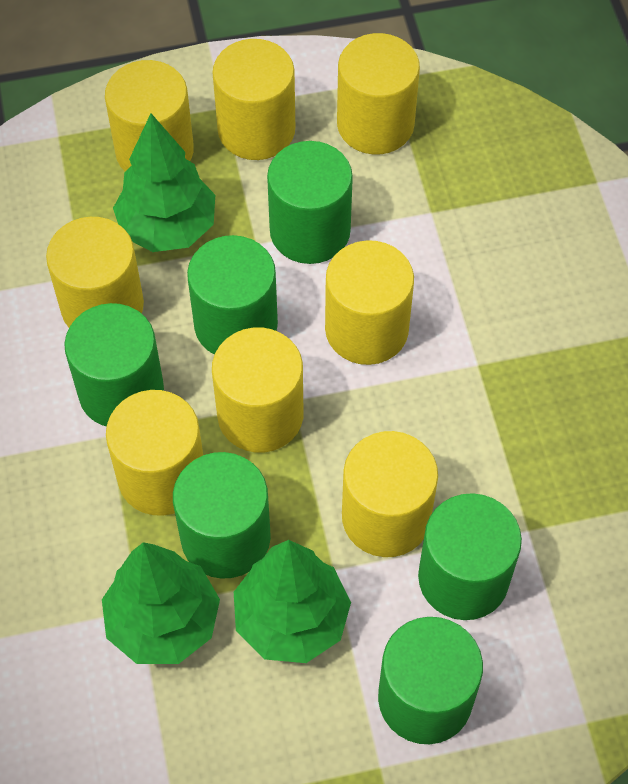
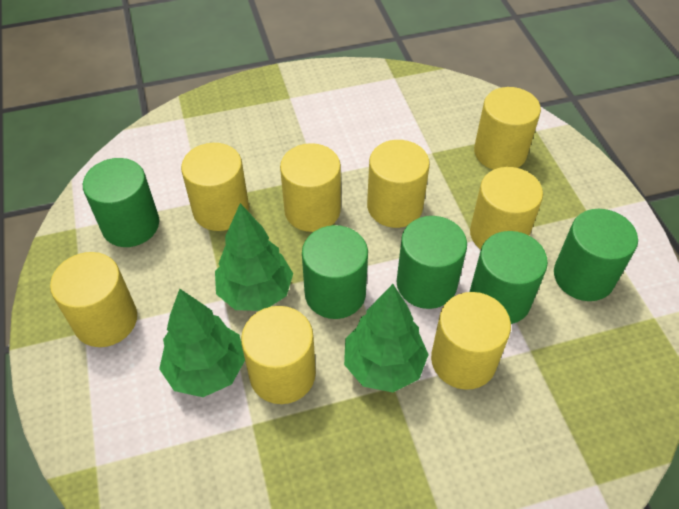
green cylinder: 6 -> 5

